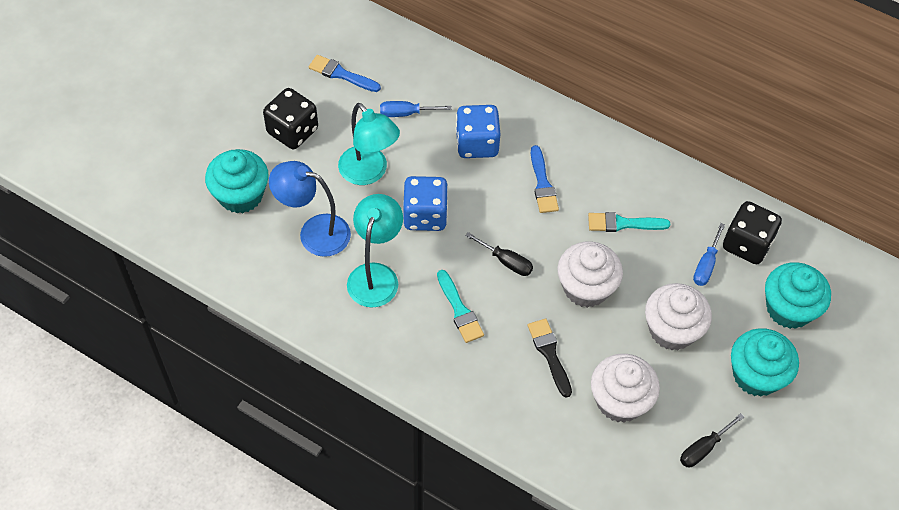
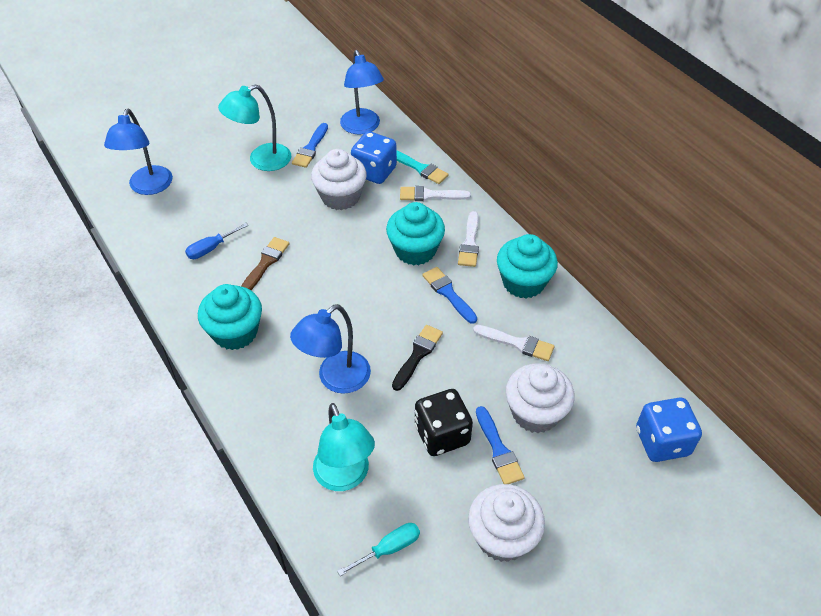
black dice: 2 -> 1
black screwdriver: 2 -> 0
blue brush: 2 -> 3
blue lamp: 1 -> 3
blue screwdriver: 2 -> 1
brown brush: 0 -> 1
turquoise brush: 2 -> 1
turquoise screwdriver: 0 -> 1
white brush: 0 -> 3

